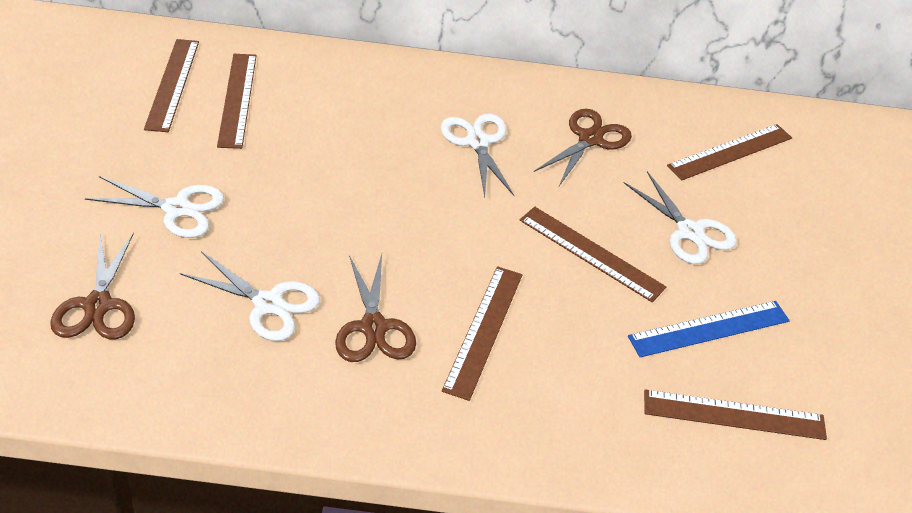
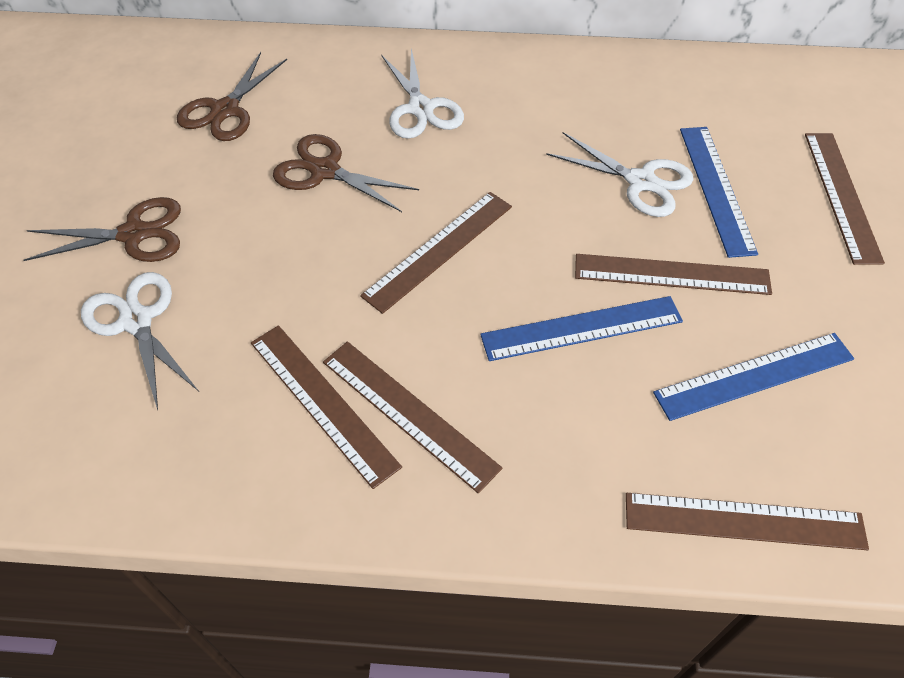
blue ruler: 1 -> 3
white scissors: 4 -> 3

